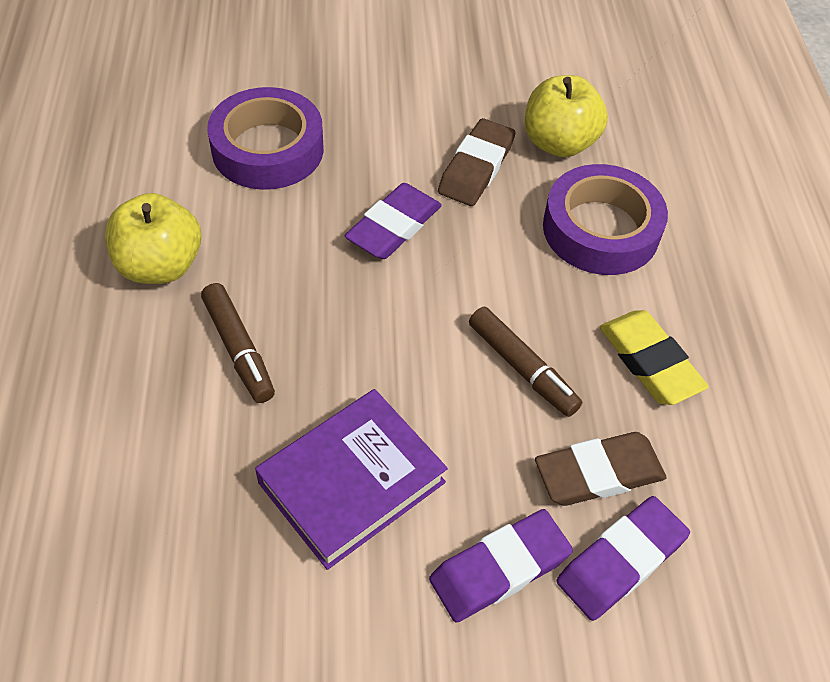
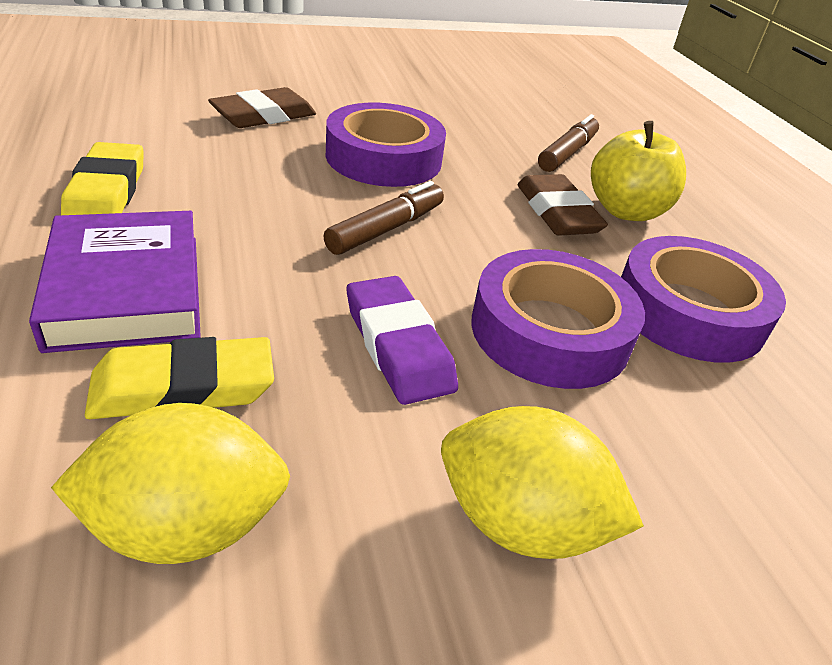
purple eraser: 3 -> 1
purple tape: 2 -> 3
yellow apple: 2 -> 1
yellow eraser: 1 -> 2
yellow lemon: 0 -> 2

